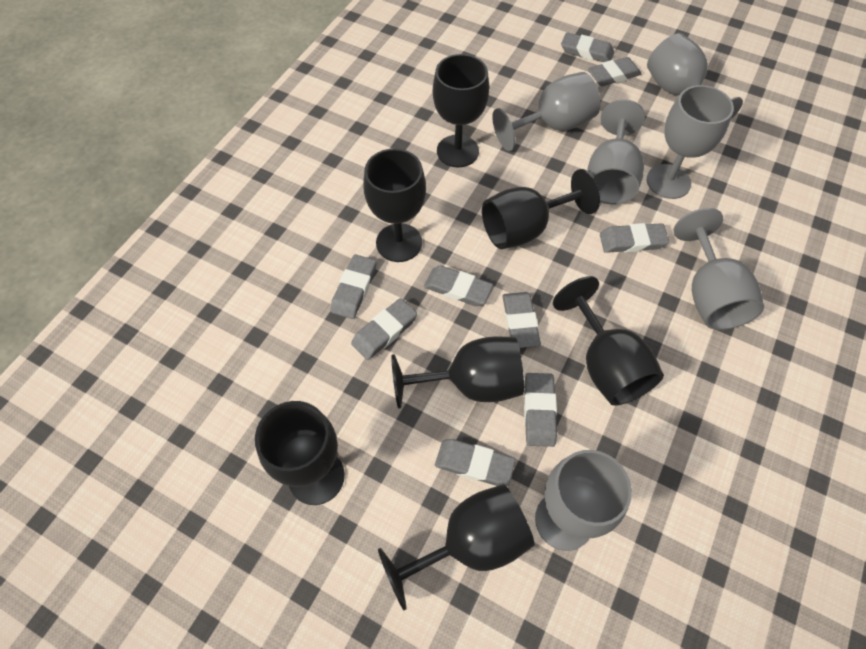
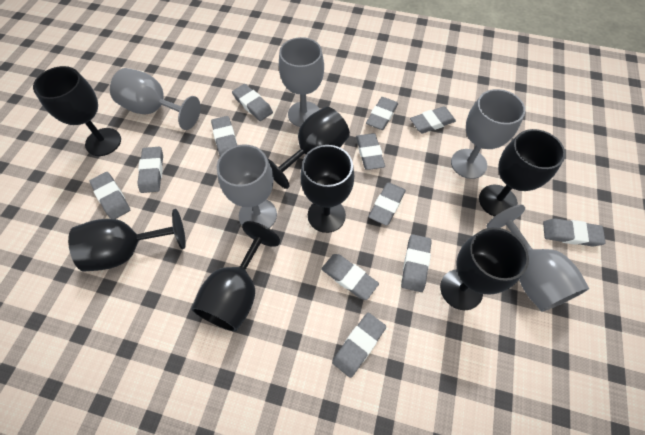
grey eraser: 9 -> 12
grey goblet: 6 -> 5

